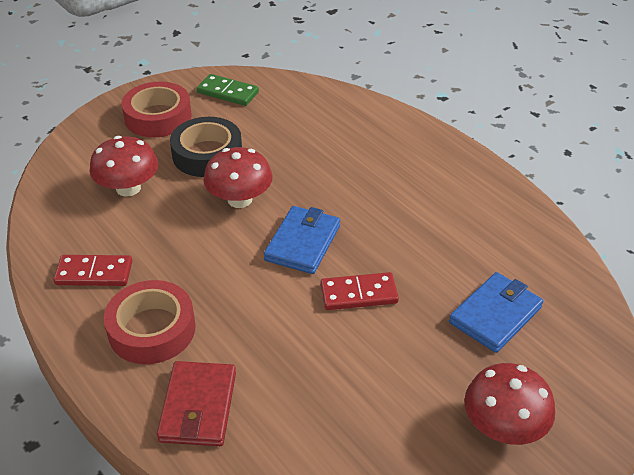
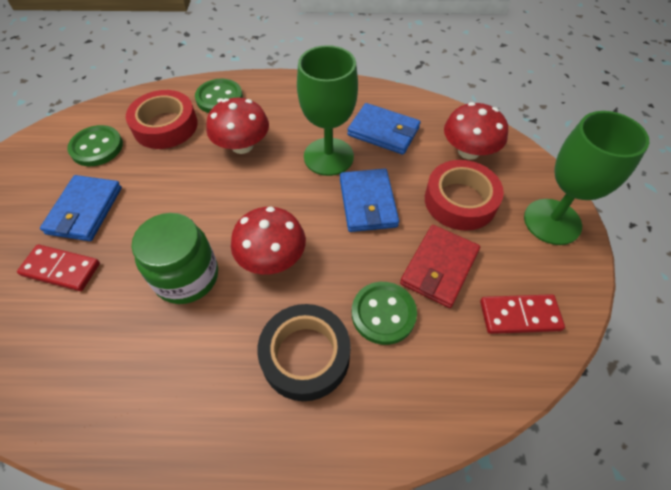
blue wallet: 2 -> 3
green button: 0 -> 3
green domino: 1 -> 0
green goblet: 0 -> 2
green jar: 0 -> 1

